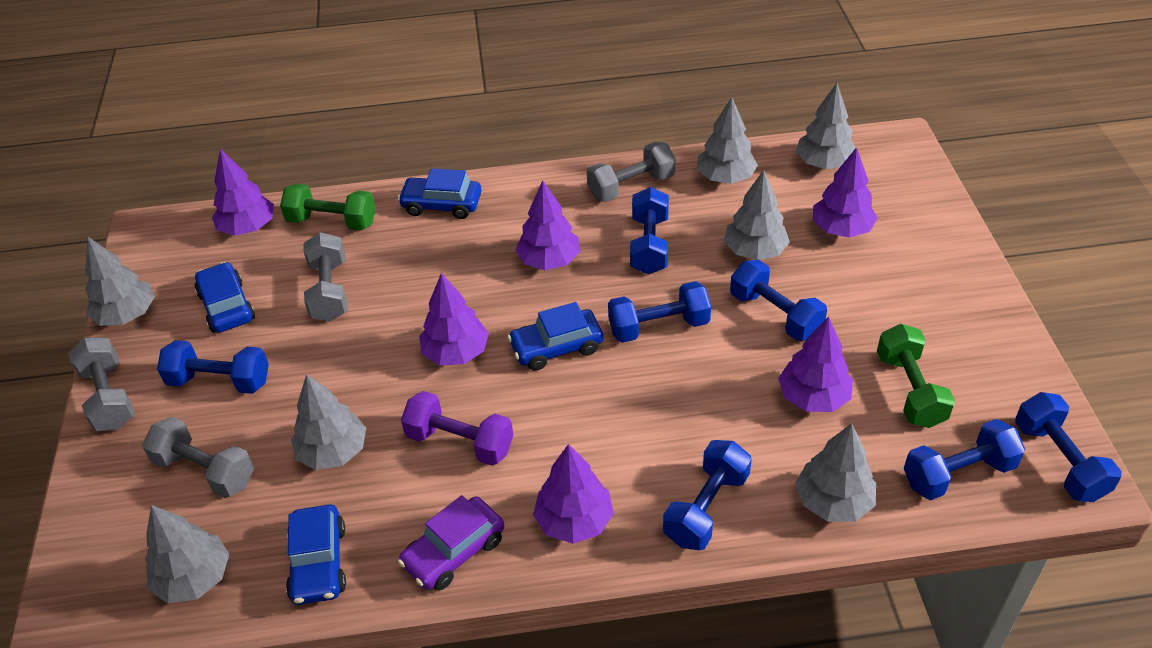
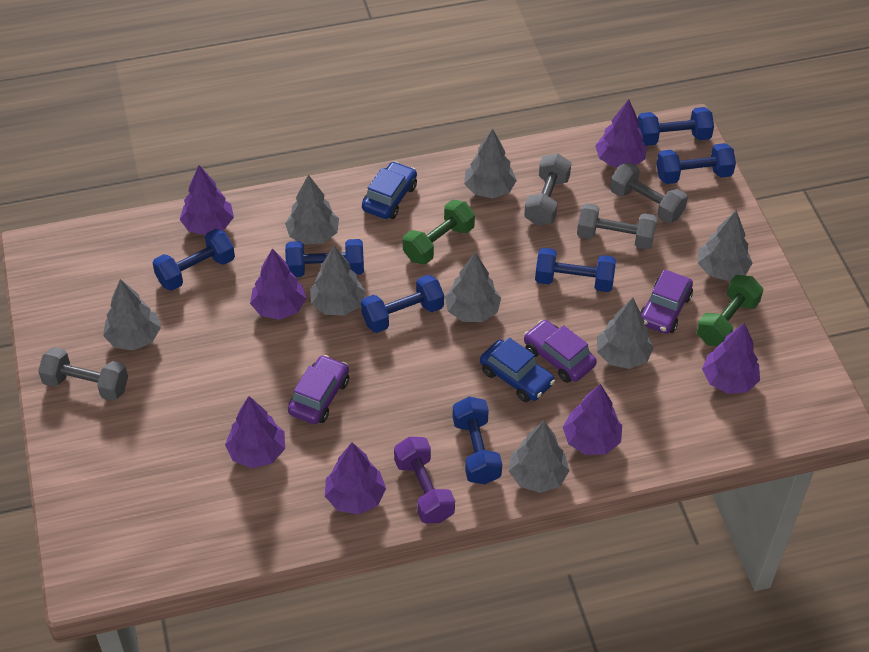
blue car: 4 -> 2
grey tree: 7 -> 8
purple car: 1 -> 3
purple tree: 6 -> 7

